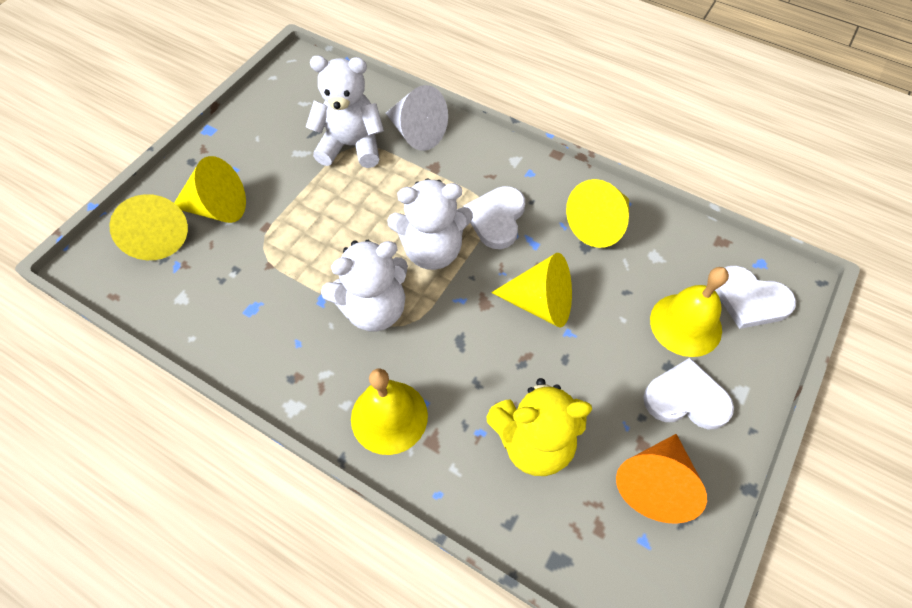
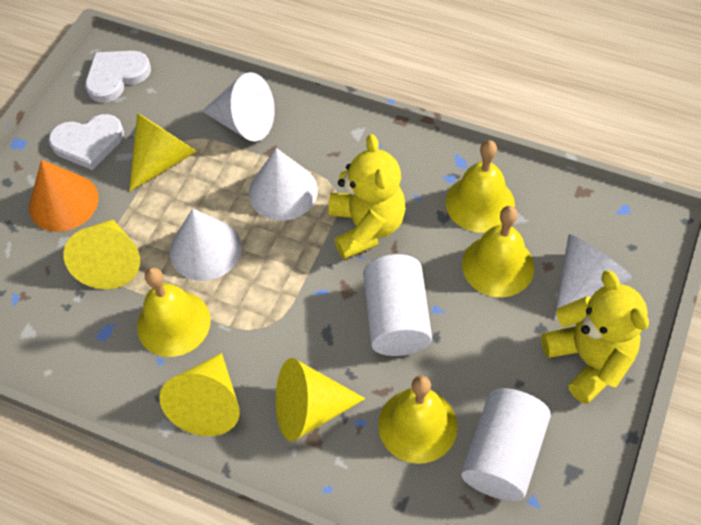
white cone: 1 -> 4
white cylinder: 0 -> 2
white heart: 3 -> 2
white teddy bear: 3 -> 0
yellow bell: 2 -> 4
yellow teddy bear: 1 -> 2

